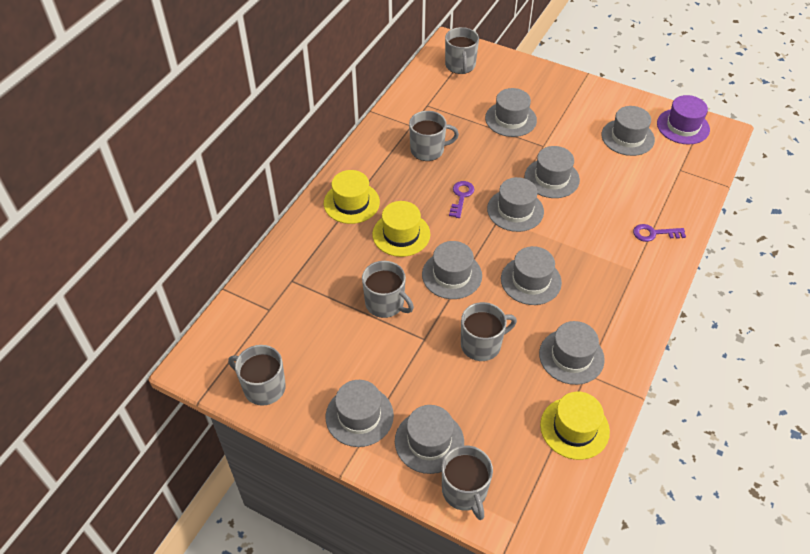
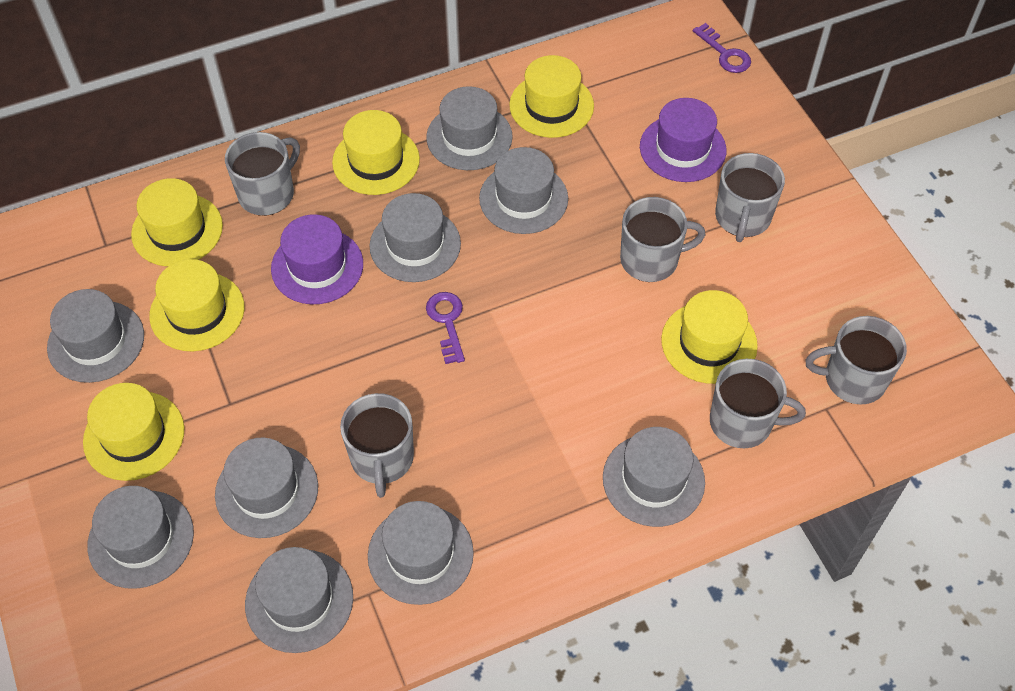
purple hat: 1 -> 2
yellow hat: 3 -> 6

